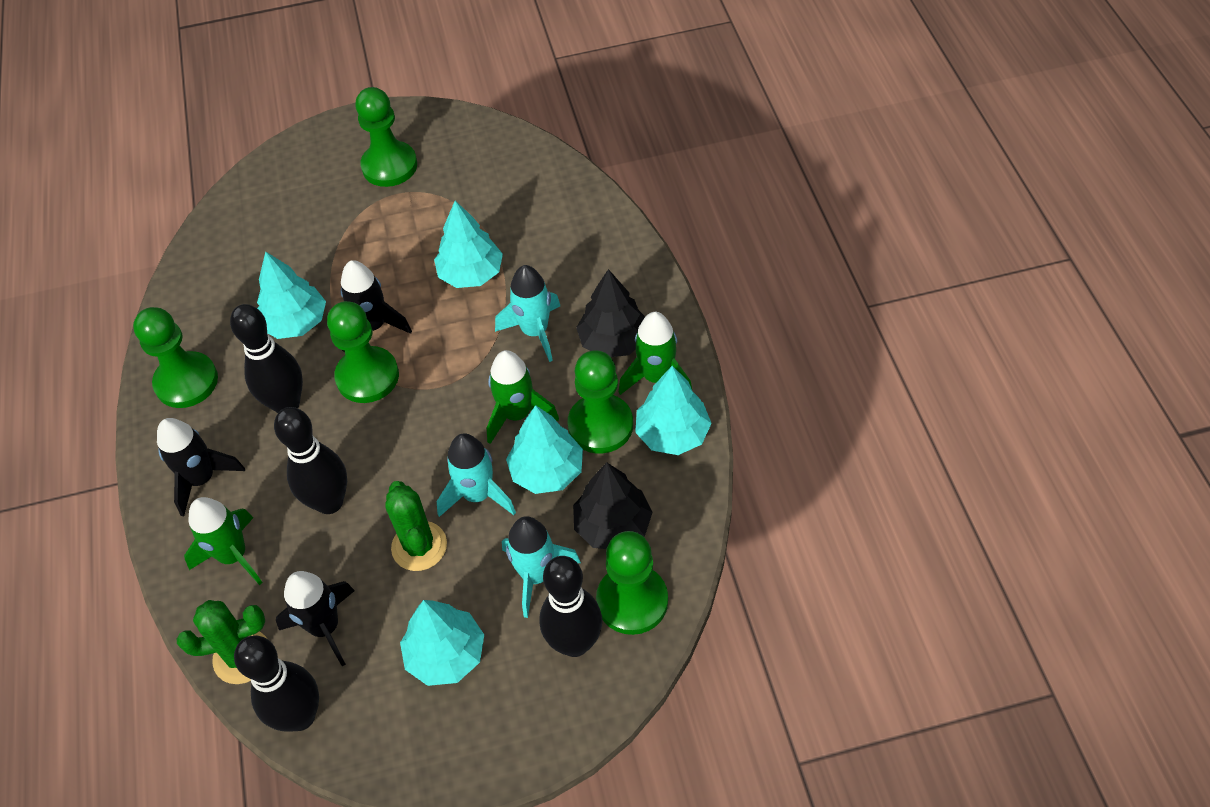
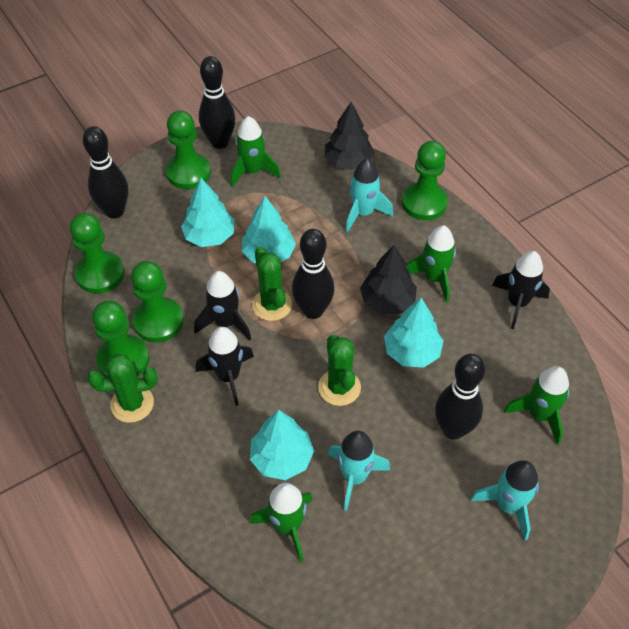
green cactus: 2 -> 3
green rocket: 3 -> 4
turquoise tree: 5 -> 4

